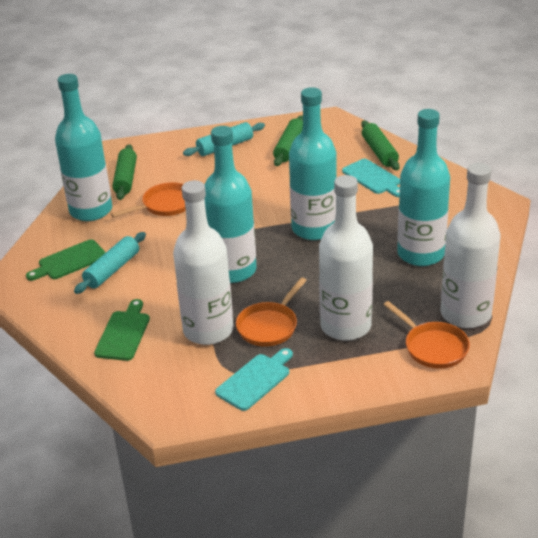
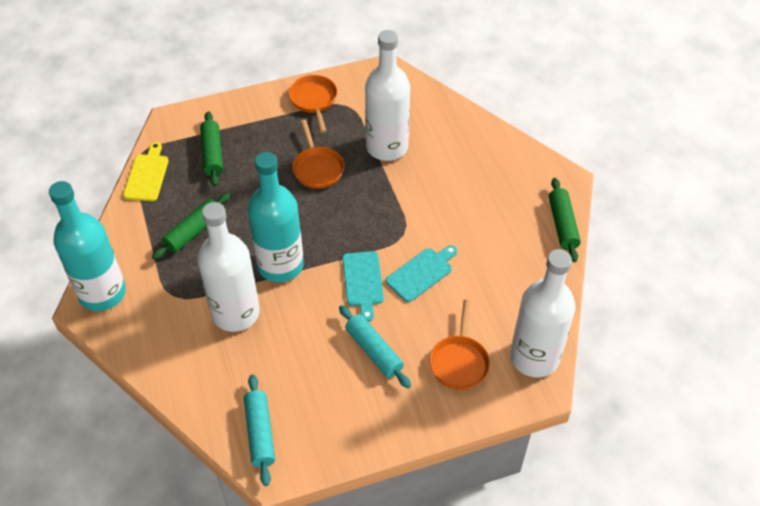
green cutting board: 2 -> 0
turquoise bottle: 4 -> 2
yellow cutting board: 0 -> 1

